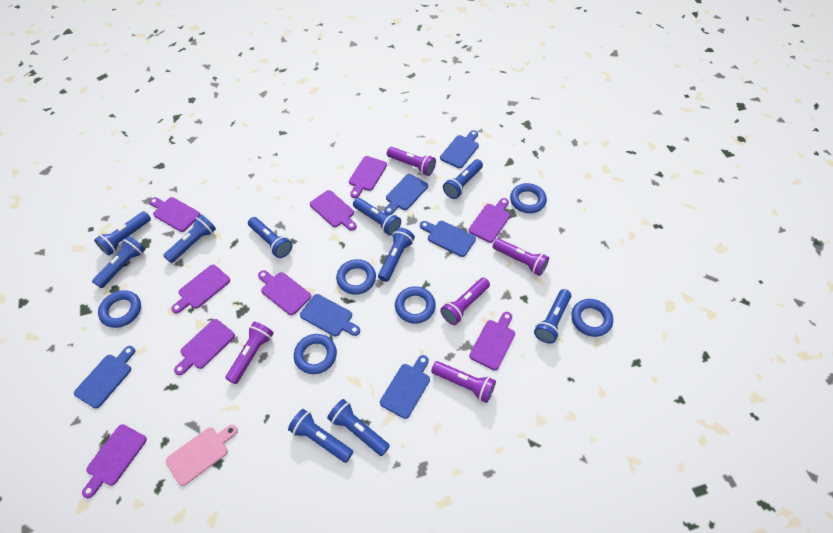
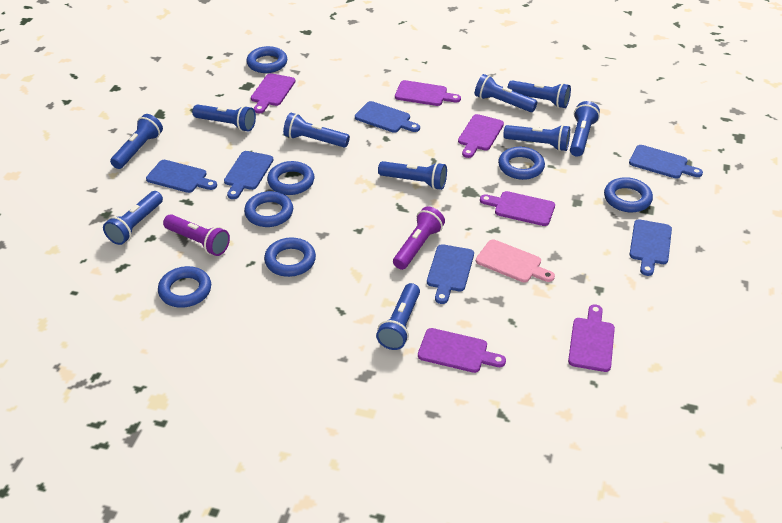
blue ring: 6 -> 7
purple cutting board: 9 -> 6
purple flashlight: 5 -> 2

